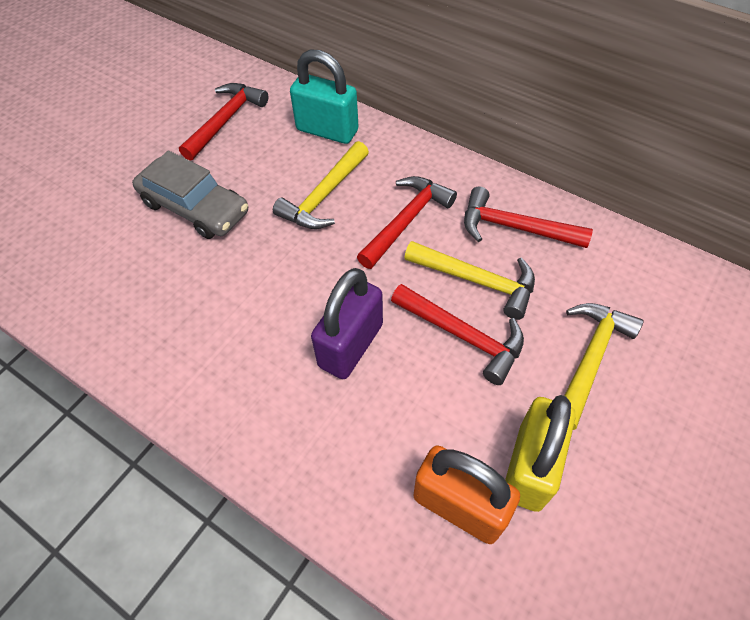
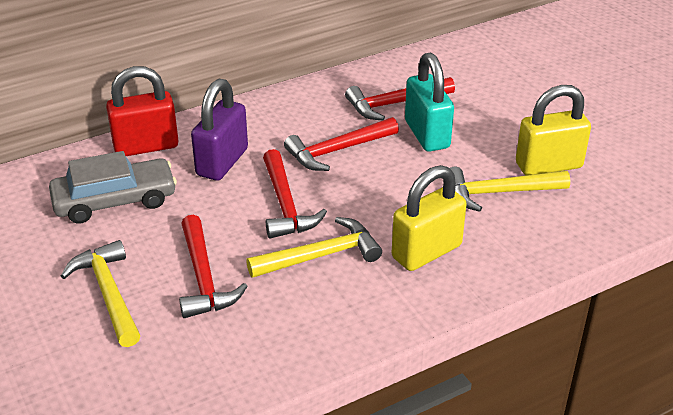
orange padlock: 1 -> 0
red padlock: 0 -> 1
yellow padlock: 1 -> 2

